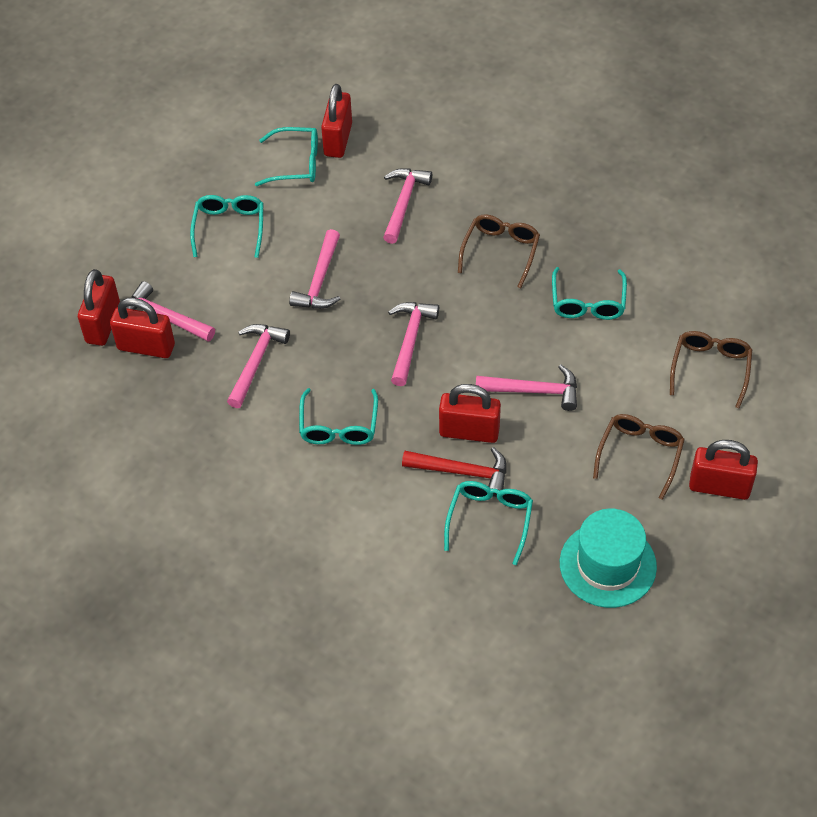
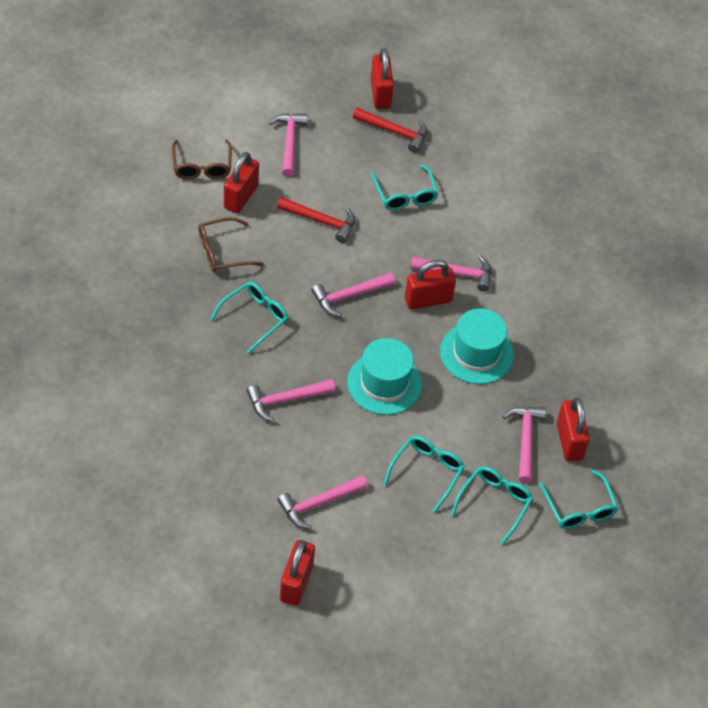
brown glasses: 3 -> 2
red hammer: 1 -> 2
turquoise hat: 1 -> 2

